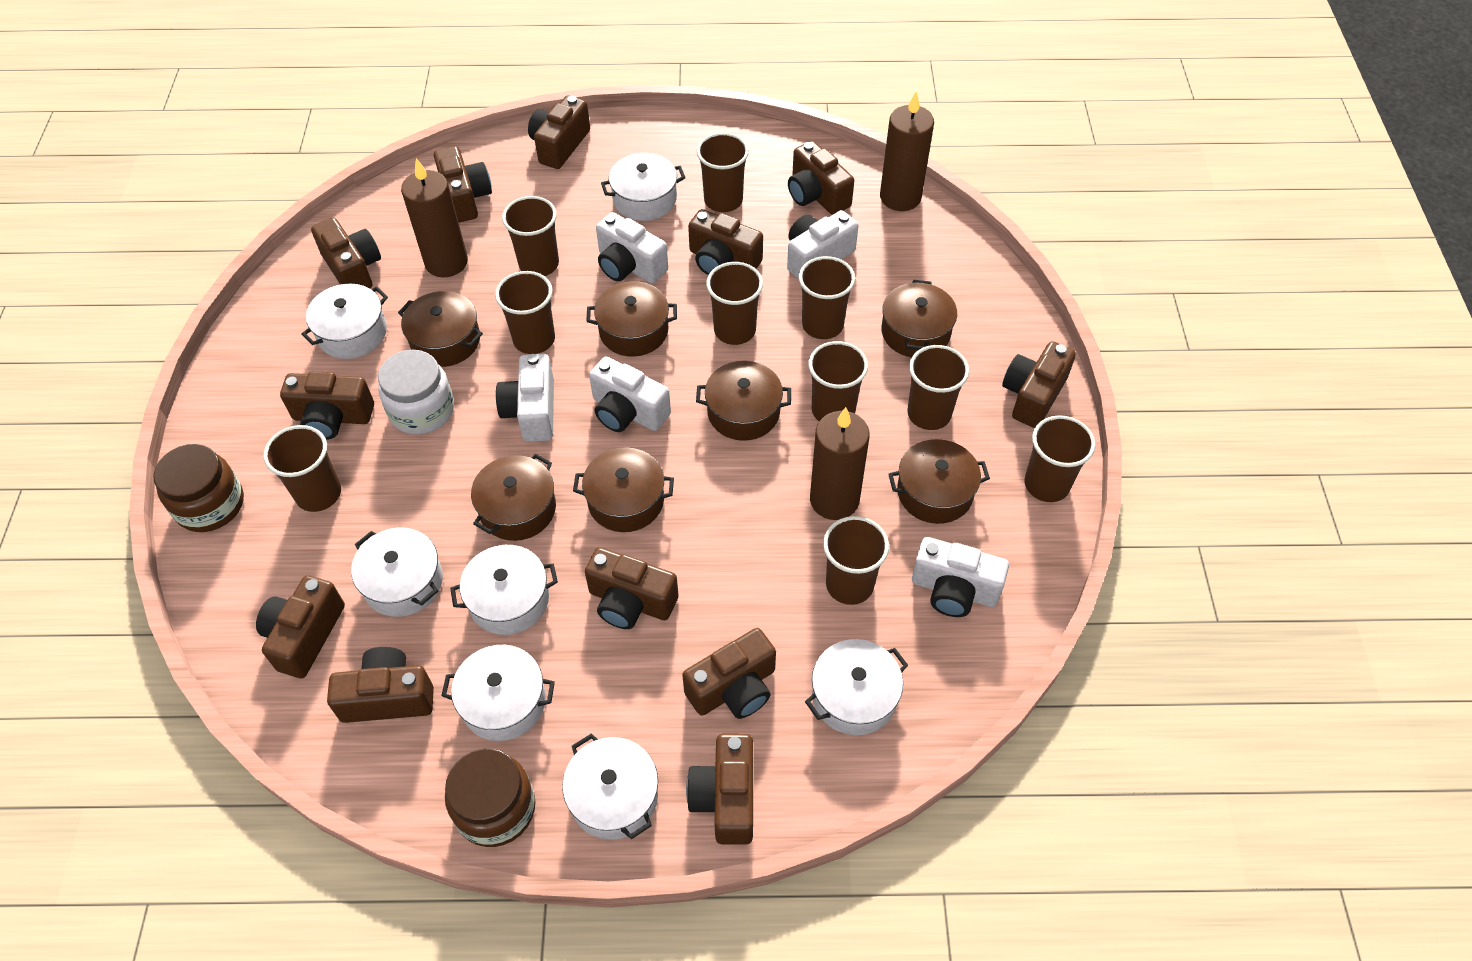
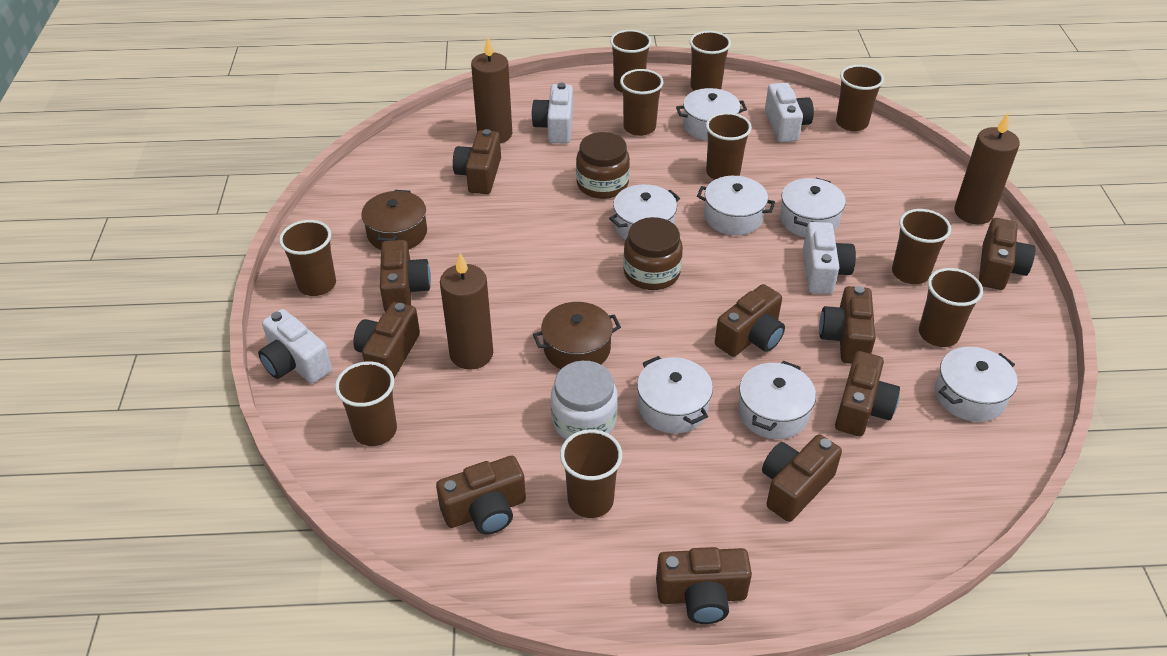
brown camera: 12 -> 10
brown pot: 7 -> 2
white camera: 5 -> 4

